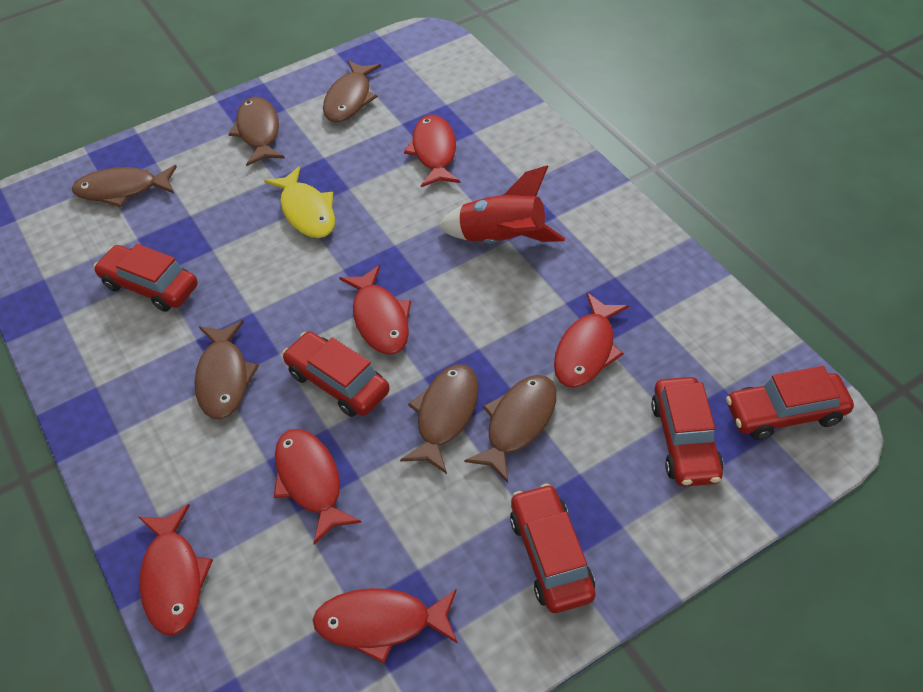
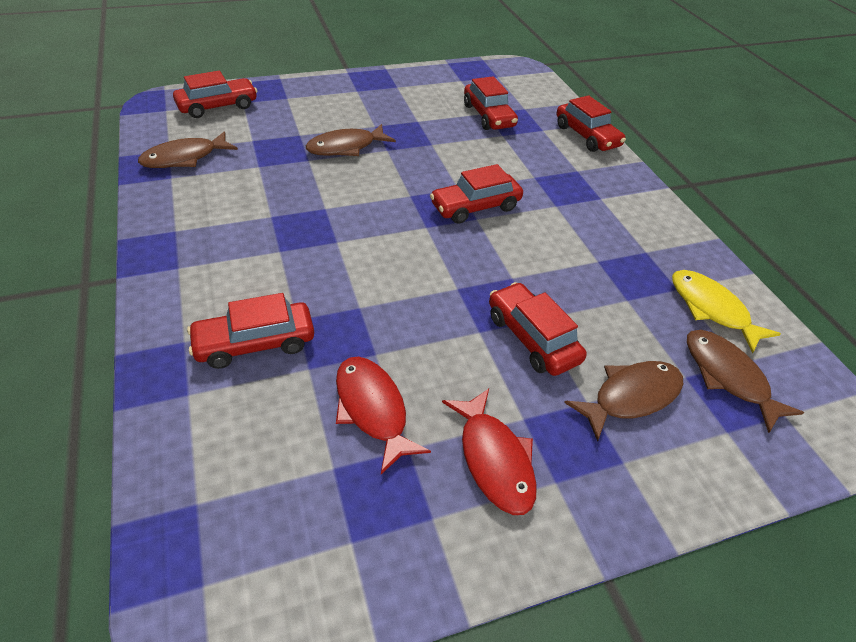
brown fish: 6 -> 4
red car: 5 -> 6
red fish: 6 -> 2
red rocket: 1 -> 0

